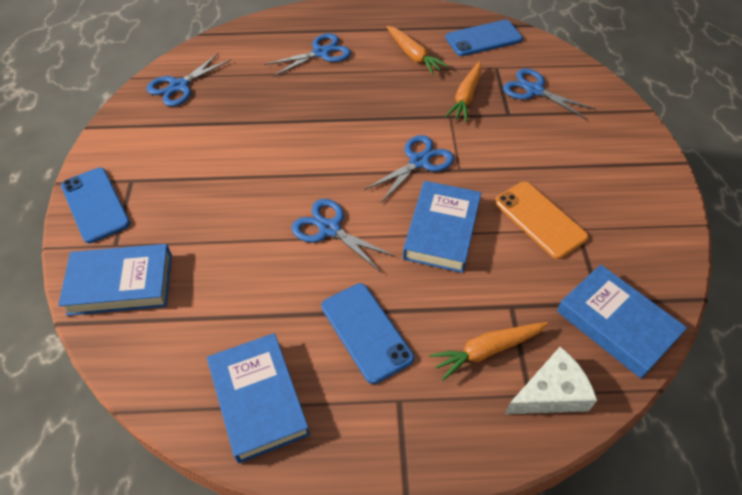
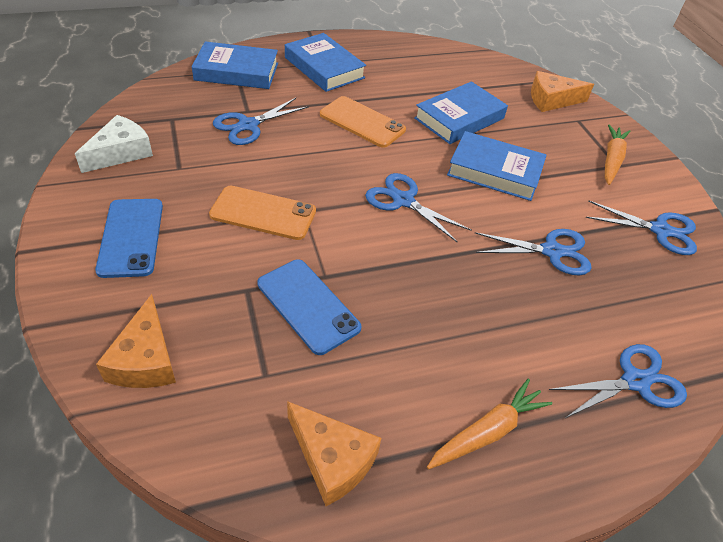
blue phone: 3 -> 2
orange carrot: 3 -> 2
orange cheese: 0 -> 3
orange phone: 1 -> 2

